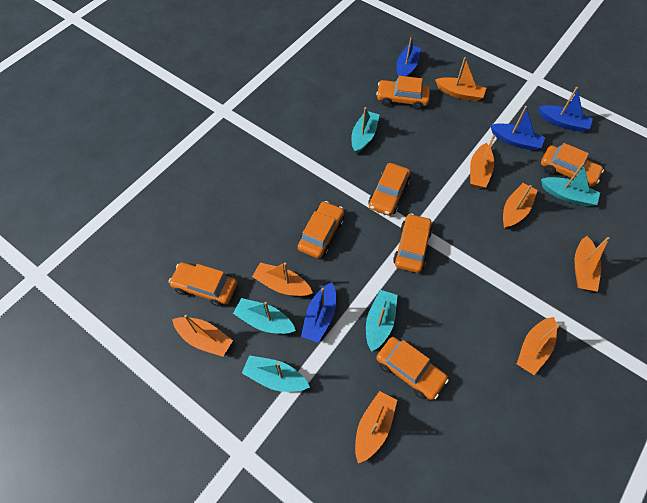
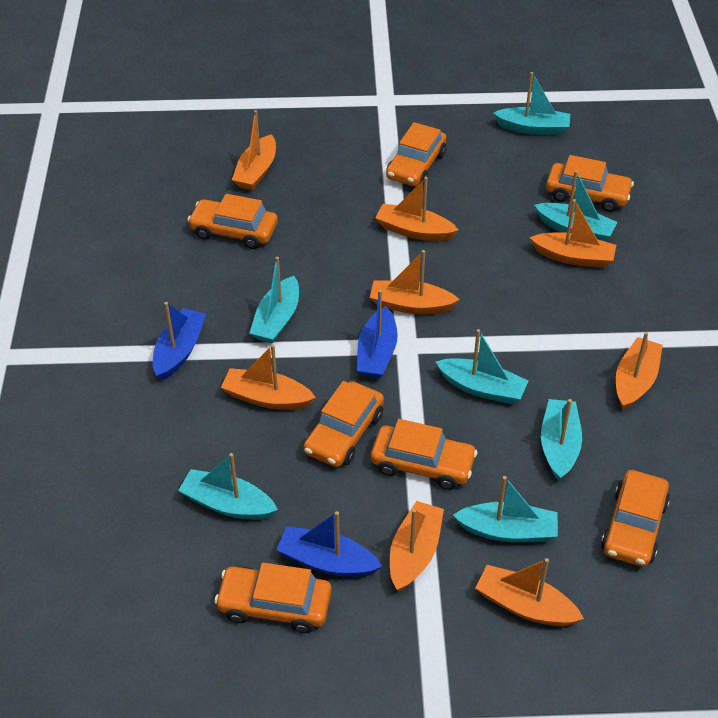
blue boat: 4 -> 3
turquoise boat: 5 -> 7

